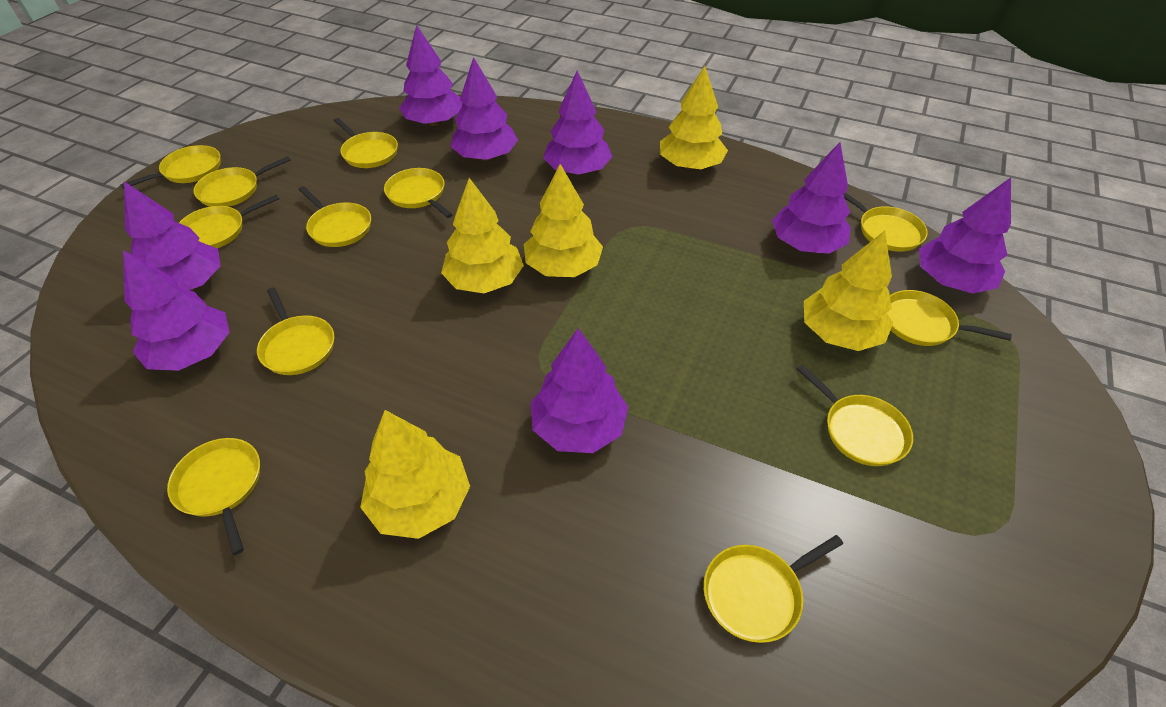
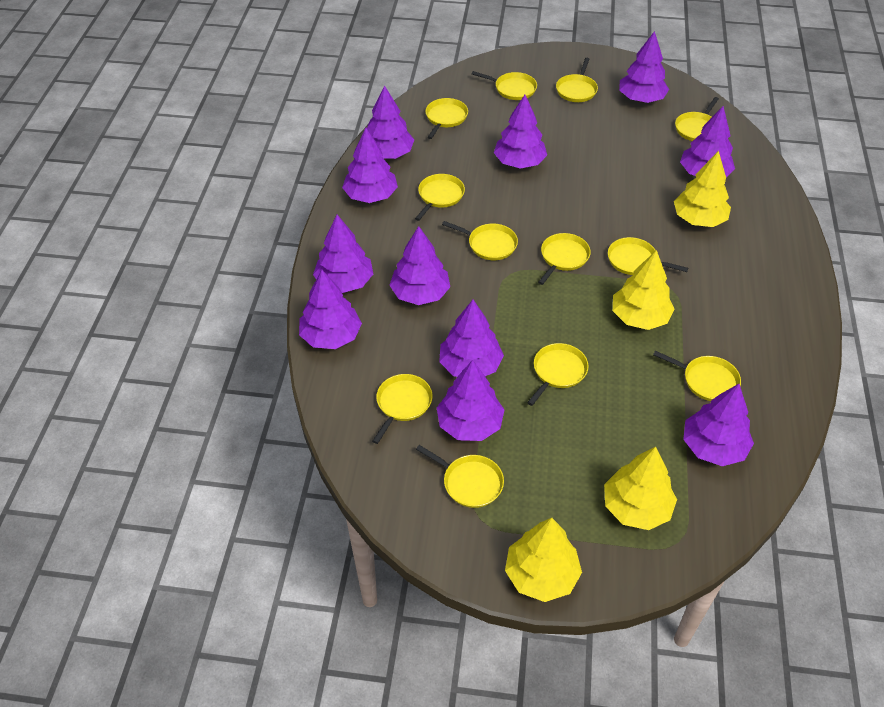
purple tree: 8 -> 11
yellow tree: 5 -> 4

